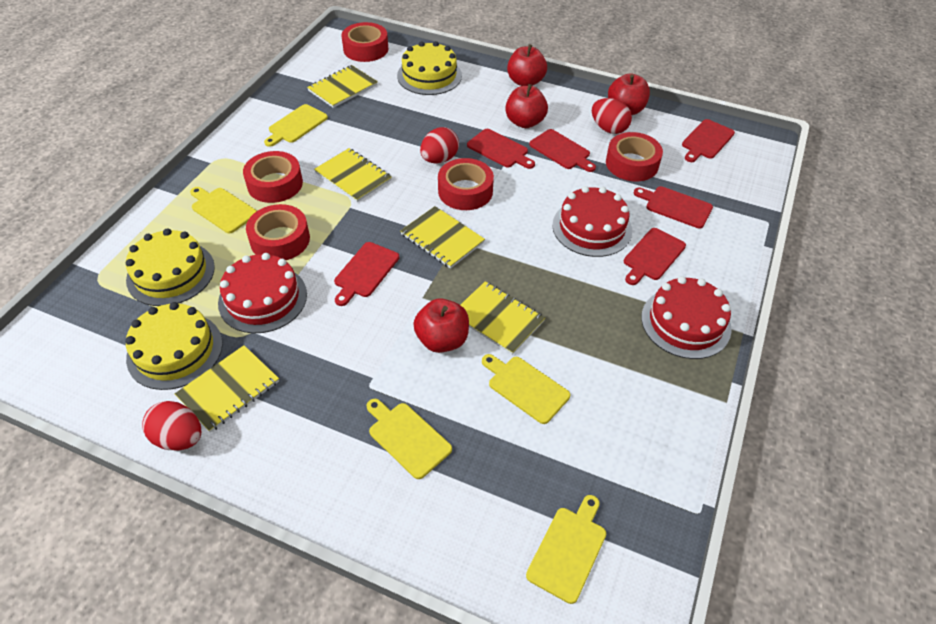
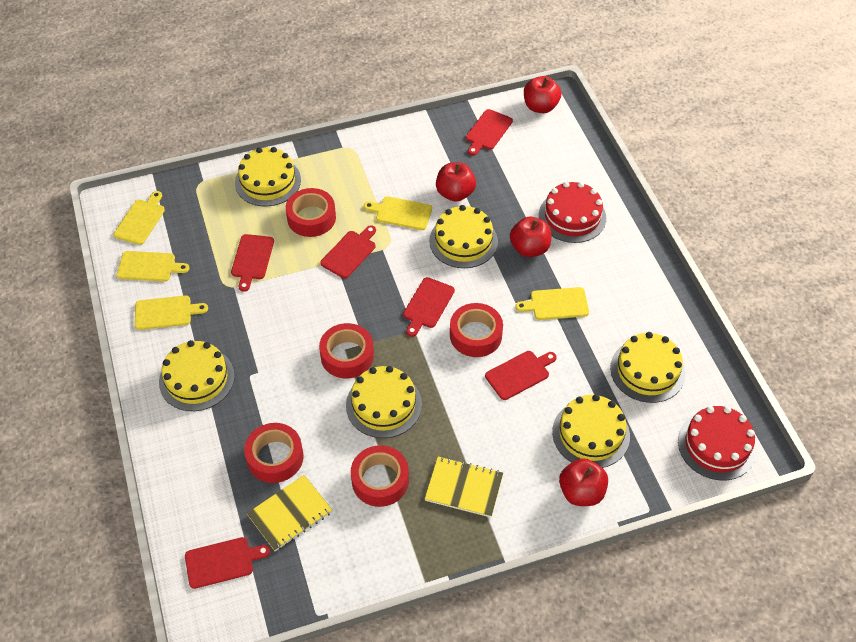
red cake: 3 -> 2
red egg: 3 -> 0
yellow cake: 3 -> 6
yellow notebook: 5 -> 2

